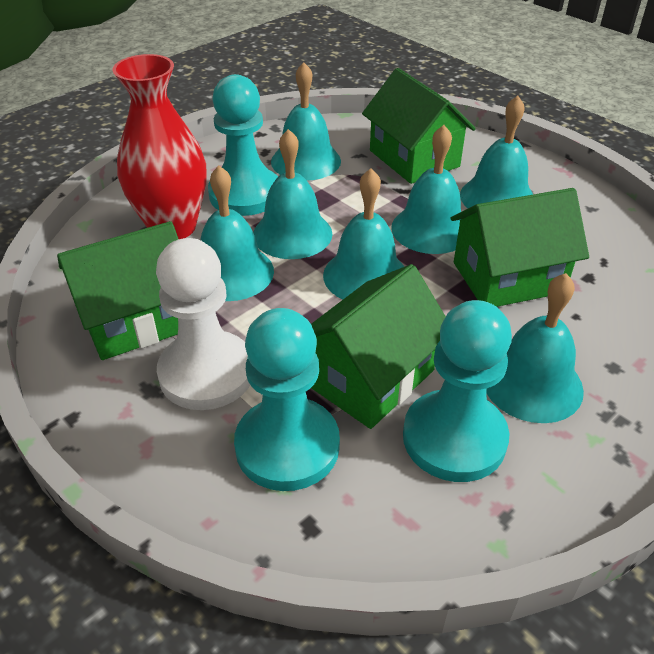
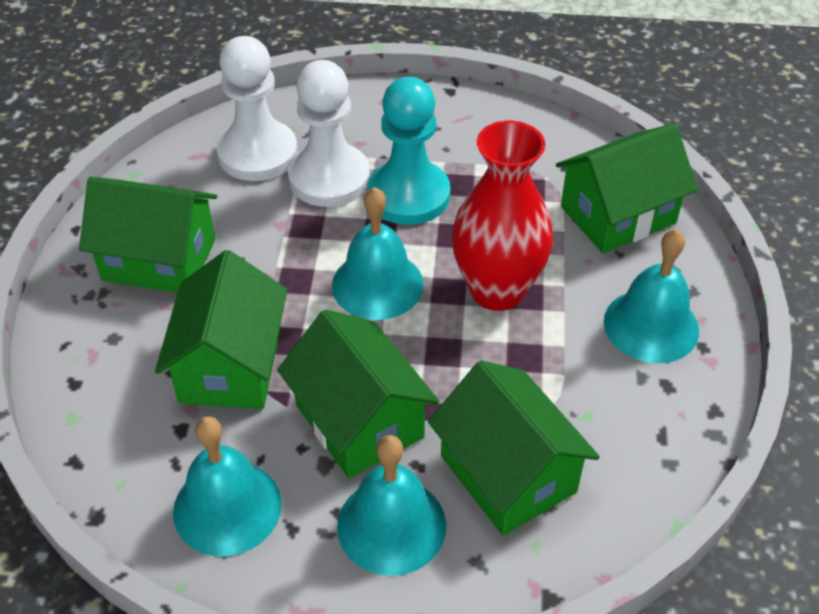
green house: 4 -> 5
turquoise bell: 7 -> 4
turquoise pawn: 3 -> 1
white pawn: 1 -> 2

